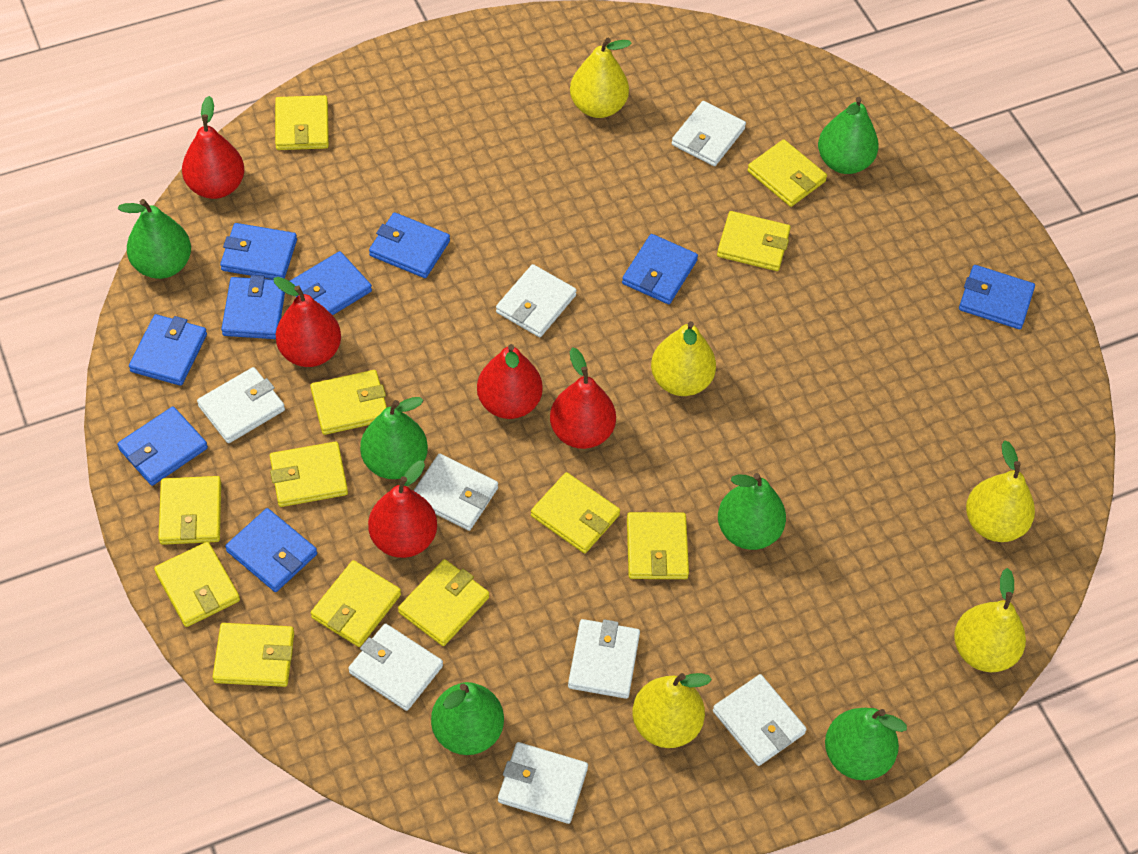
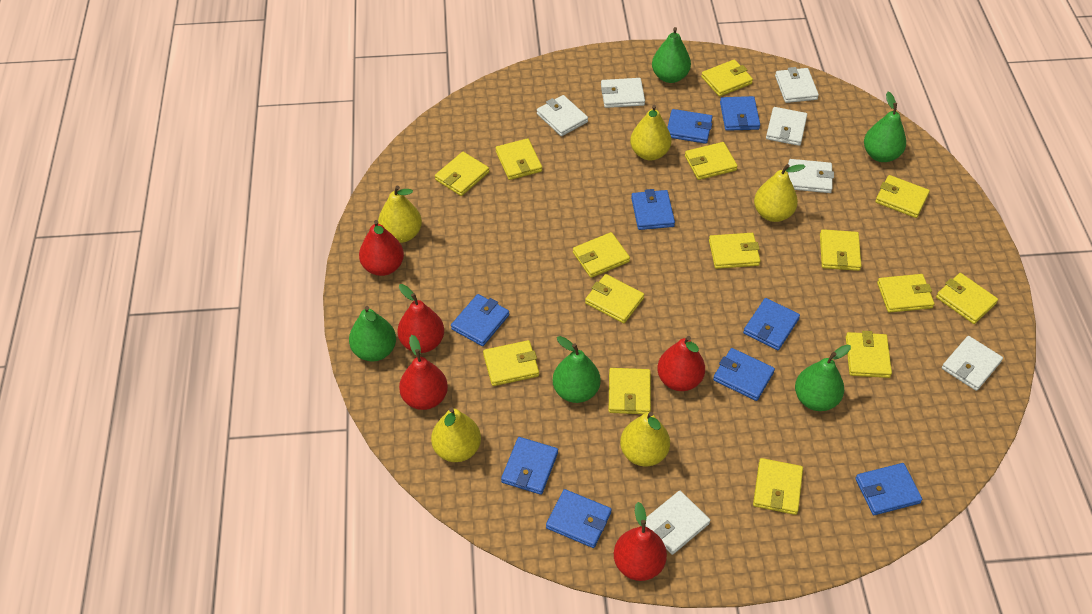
green pear: 6 -> 5
white wallet: 8 -> 7
yellow wallet: 12 -> 15

